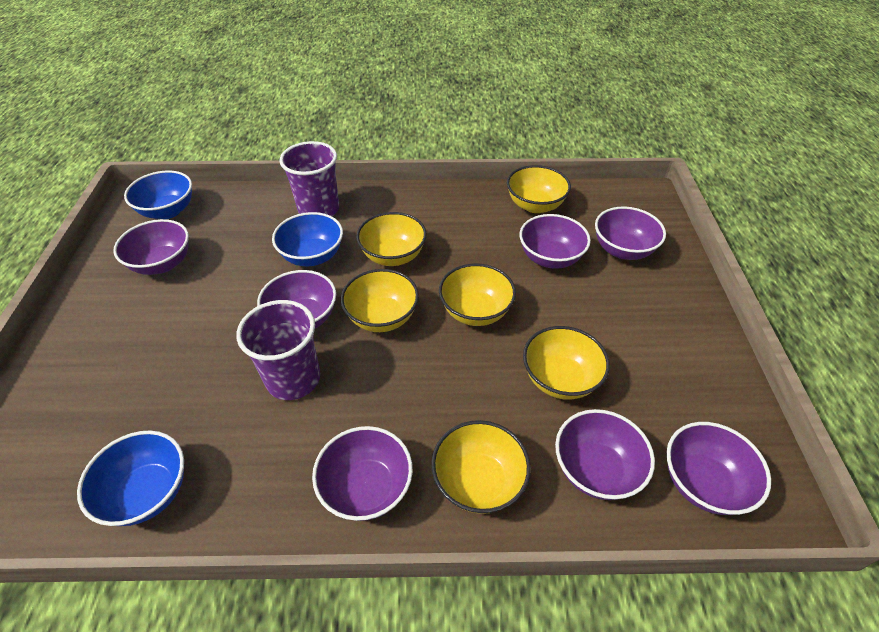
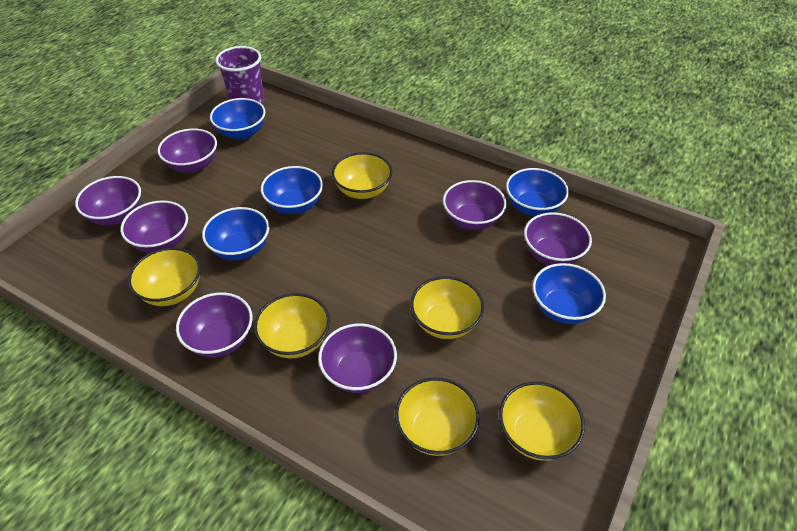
blue bowl: 3 -> 5
purple cup: 2 -> 1

